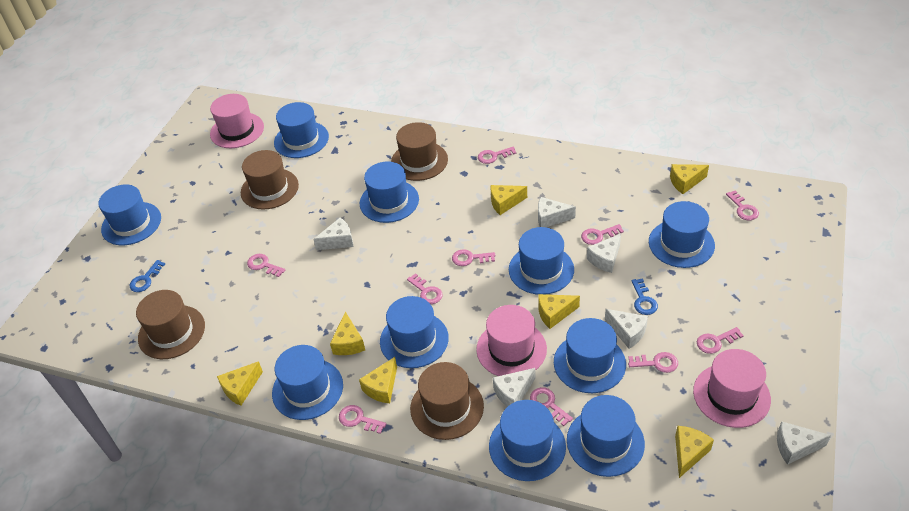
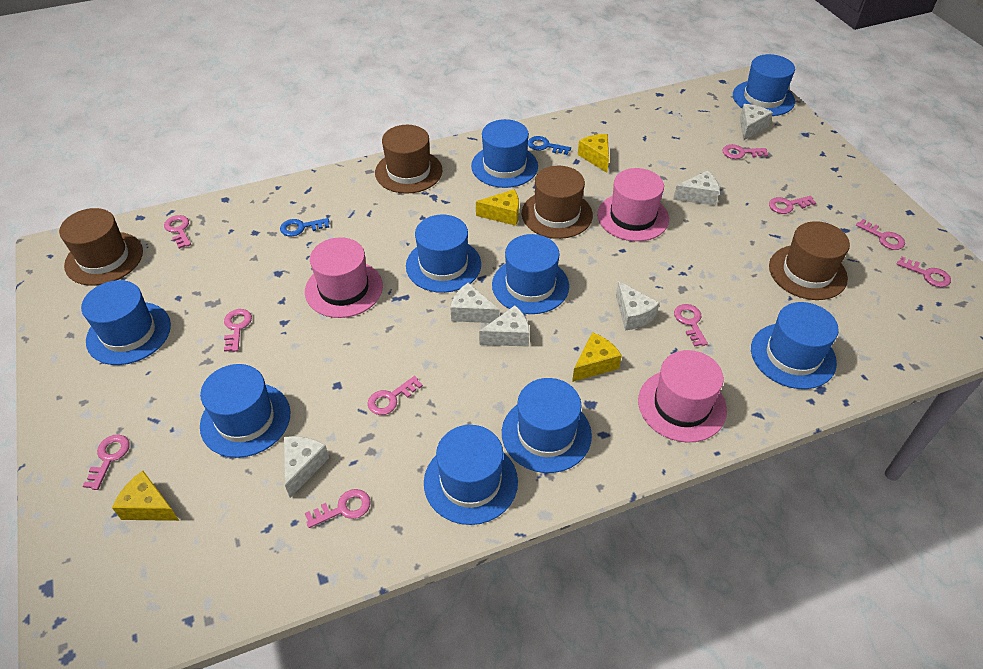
blue hat: 10 -> 9
yellow cheese: 7 -> 4

